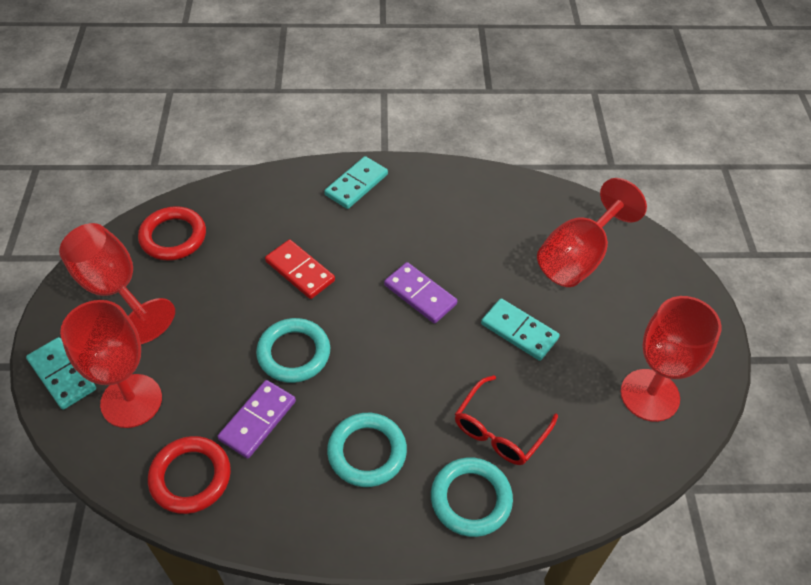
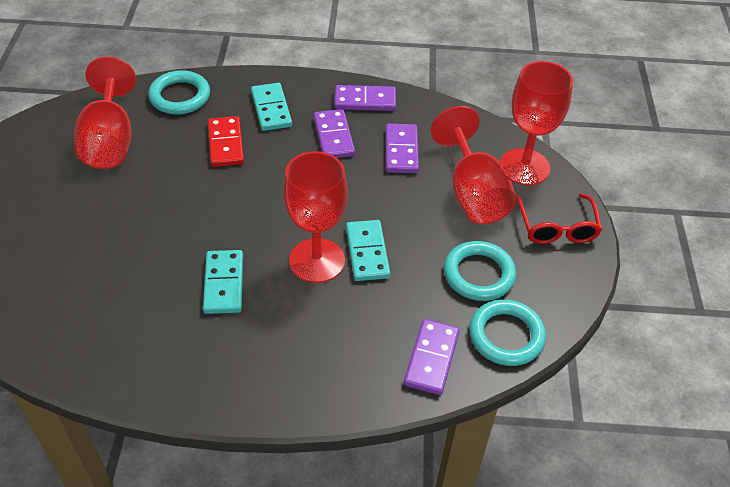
purple domino: 2 -> 4
red ring: 2 -> 0

